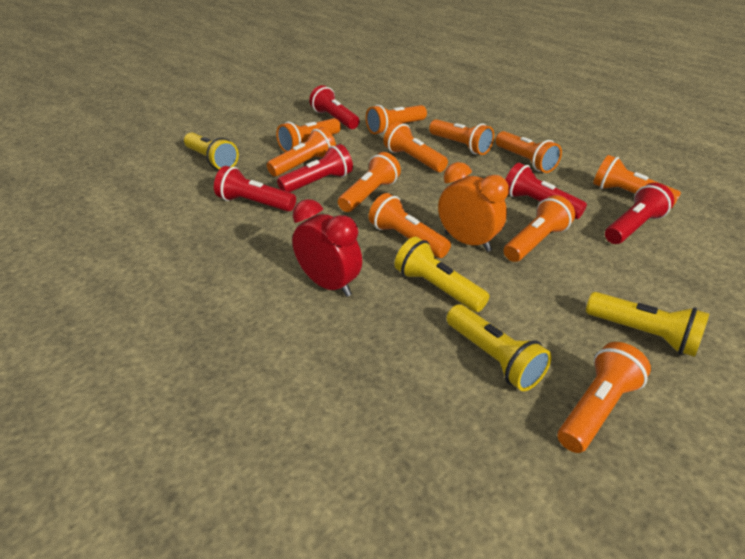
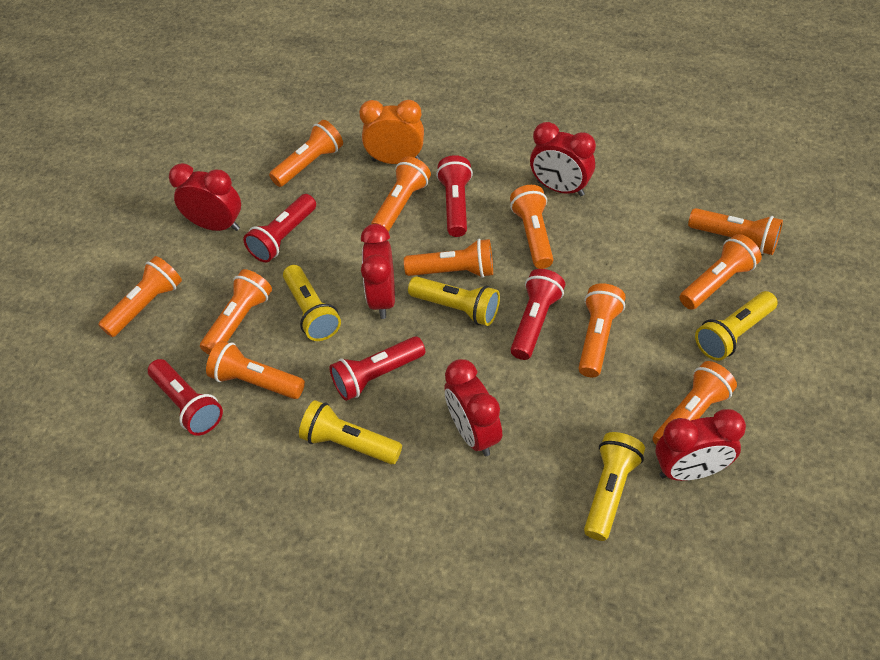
red clock: 1 -> 5
yellow flashlight: 4 -> 5

